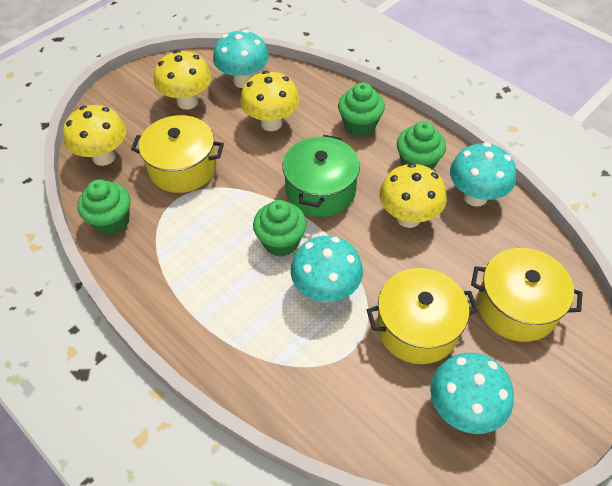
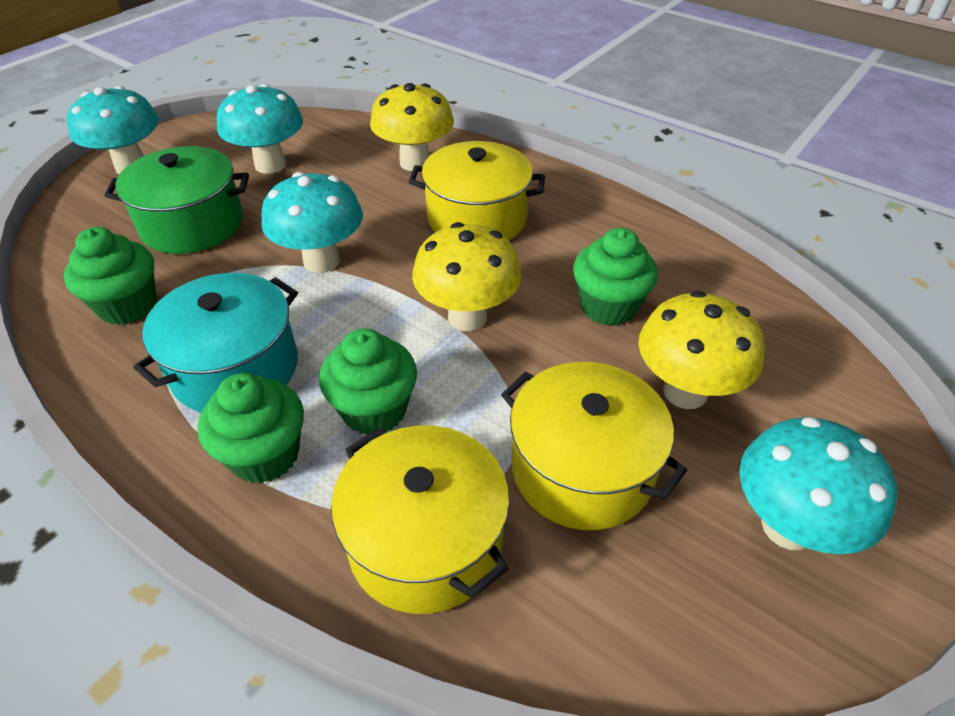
turquoise pot: 0 -> 1
yellow mushroom: 4 -> 3

